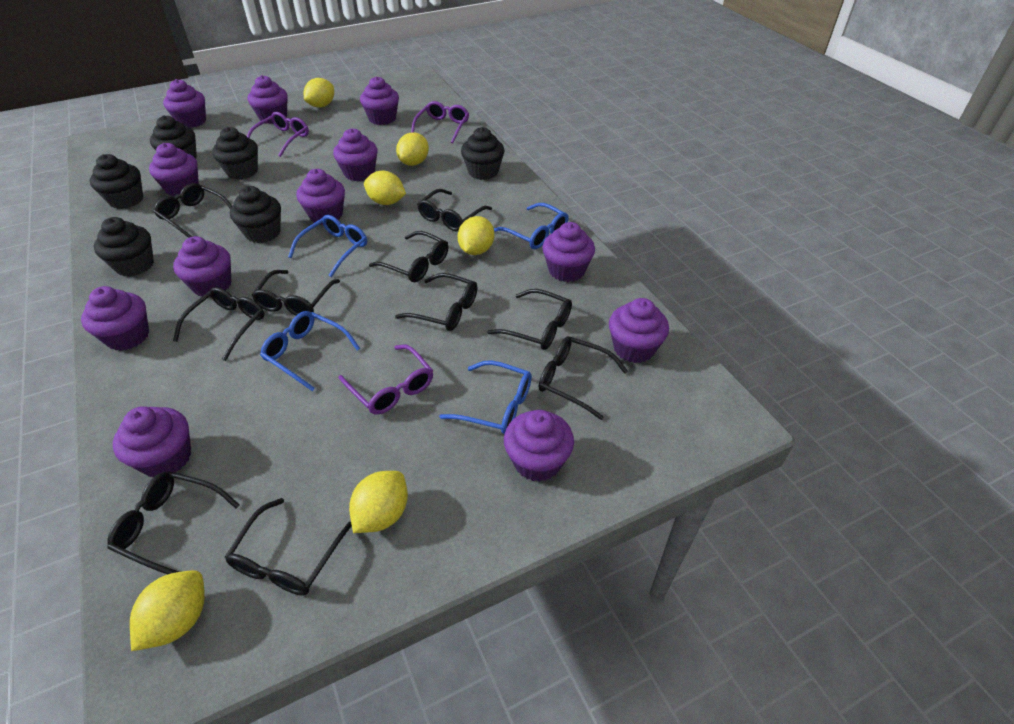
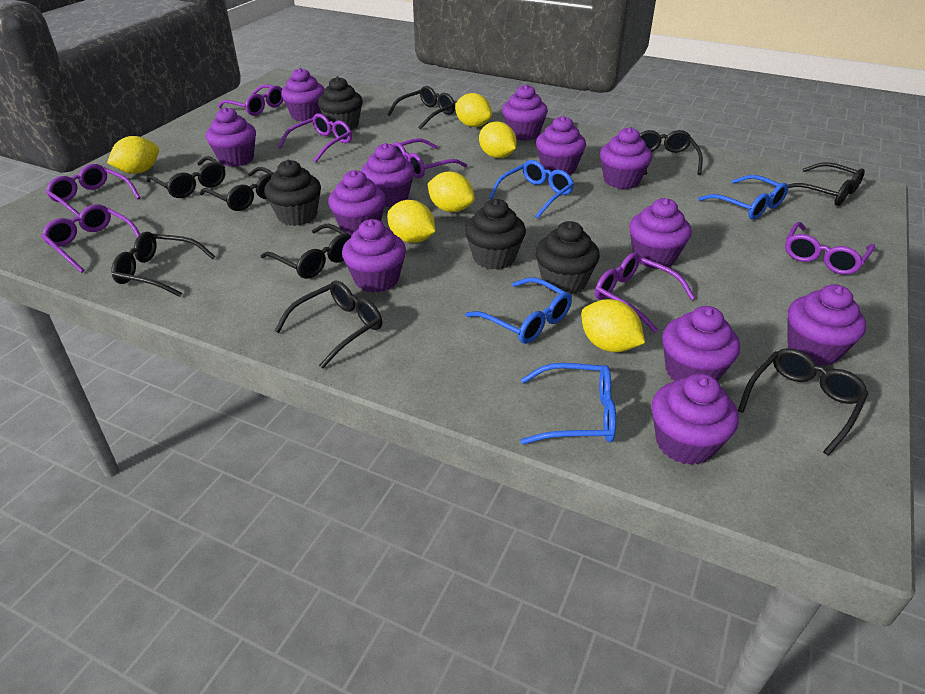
black cupcake: 6 -> 4
black glasses: 10 -> 9
purple glasses: 3 -> 7

